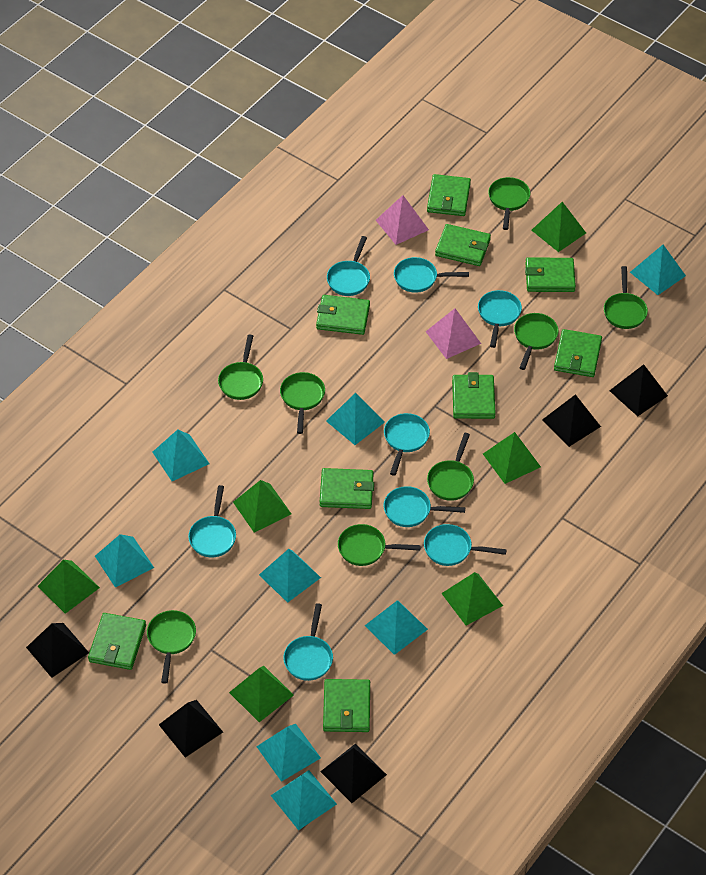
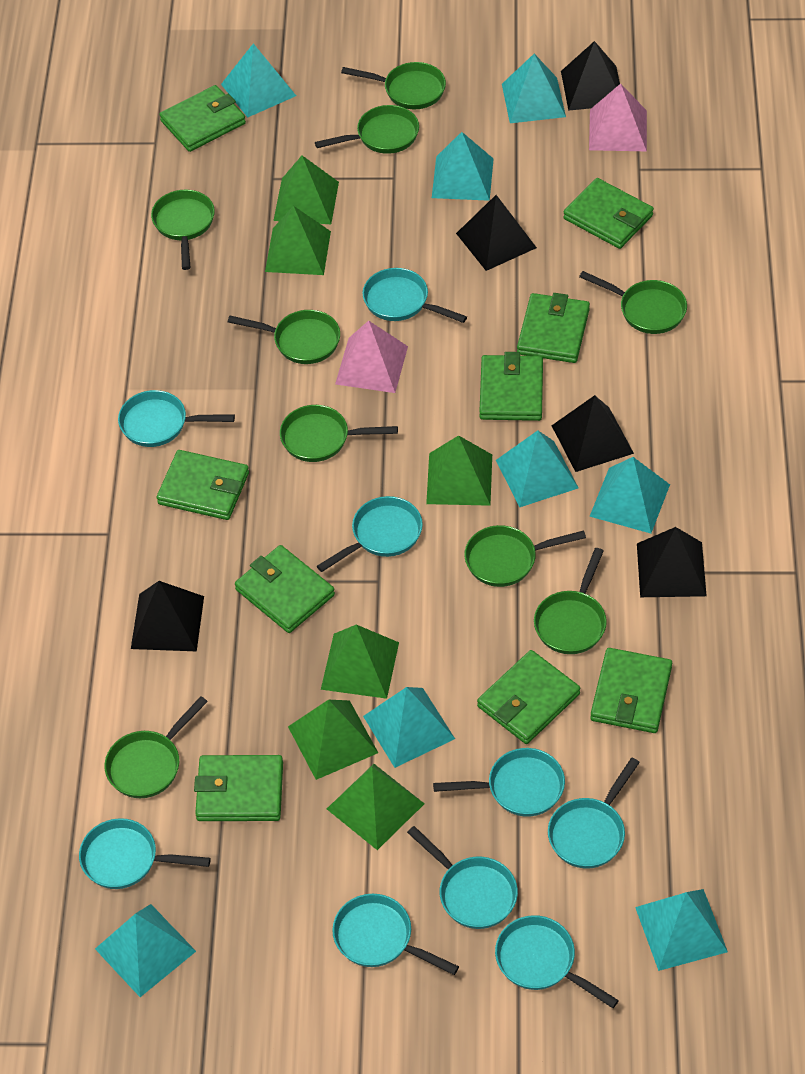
green pan: 8 -> 9
turquoise pan: 8 -> 9

